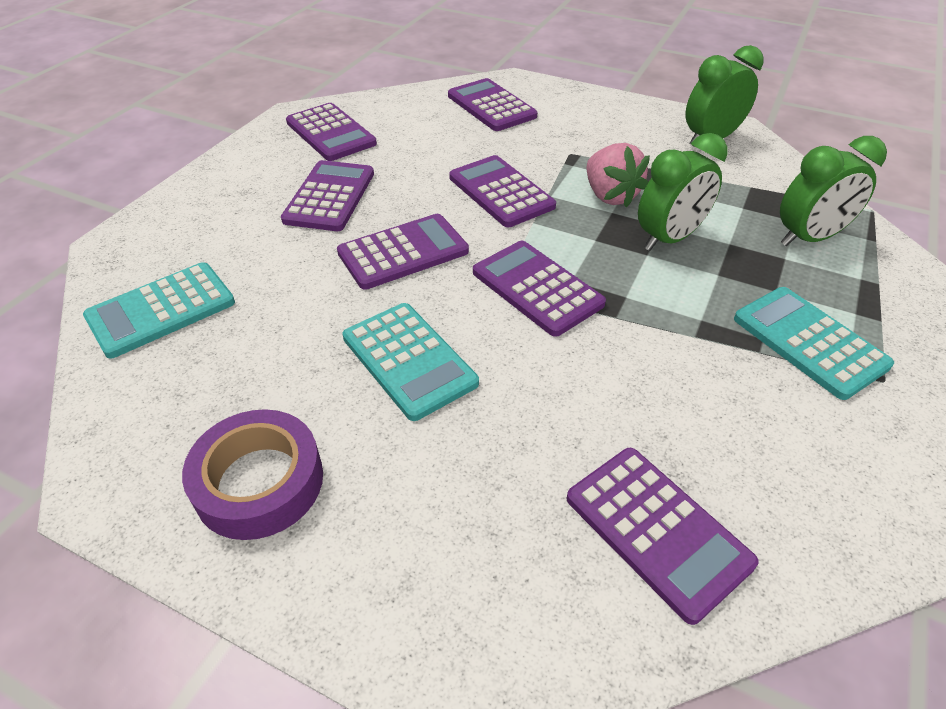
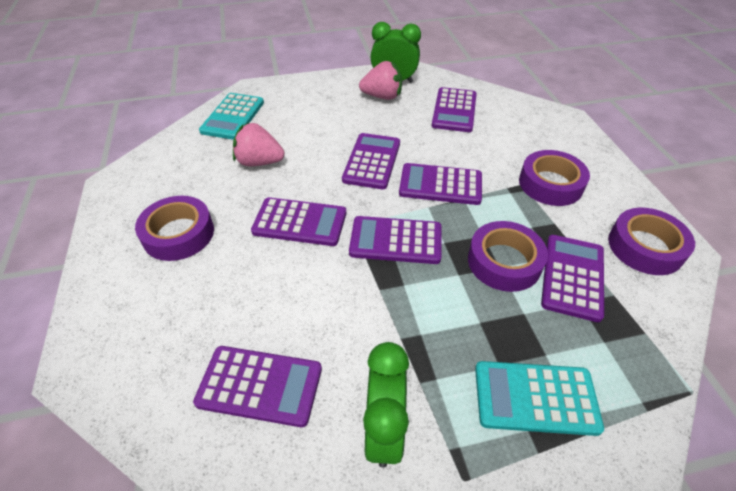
green clock: 3 -> 2
pink strawberry: 1 -> 2
purple tape: 1 -> 4
turquoise calculator: 3 -> 2

